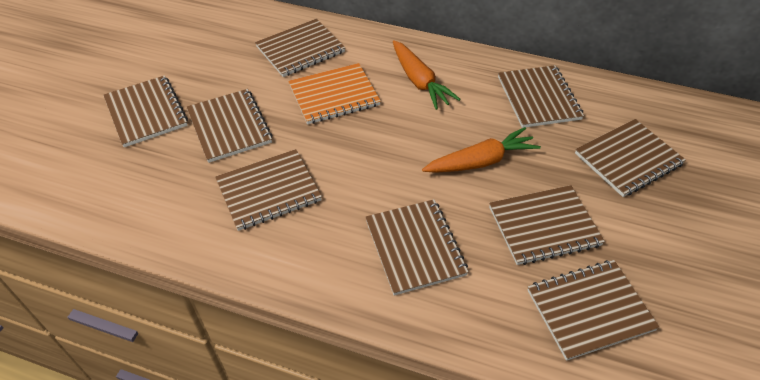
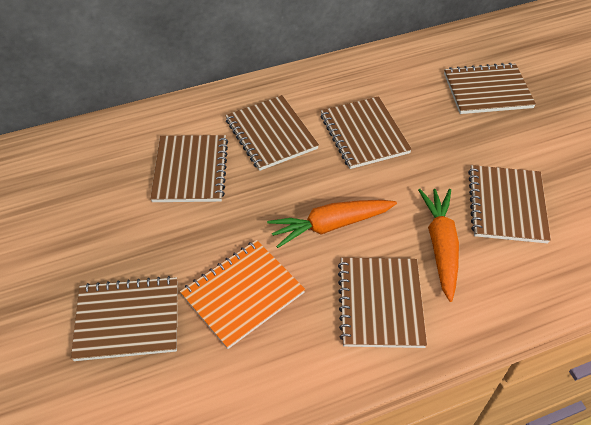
brown notebook: 9 -> 7

